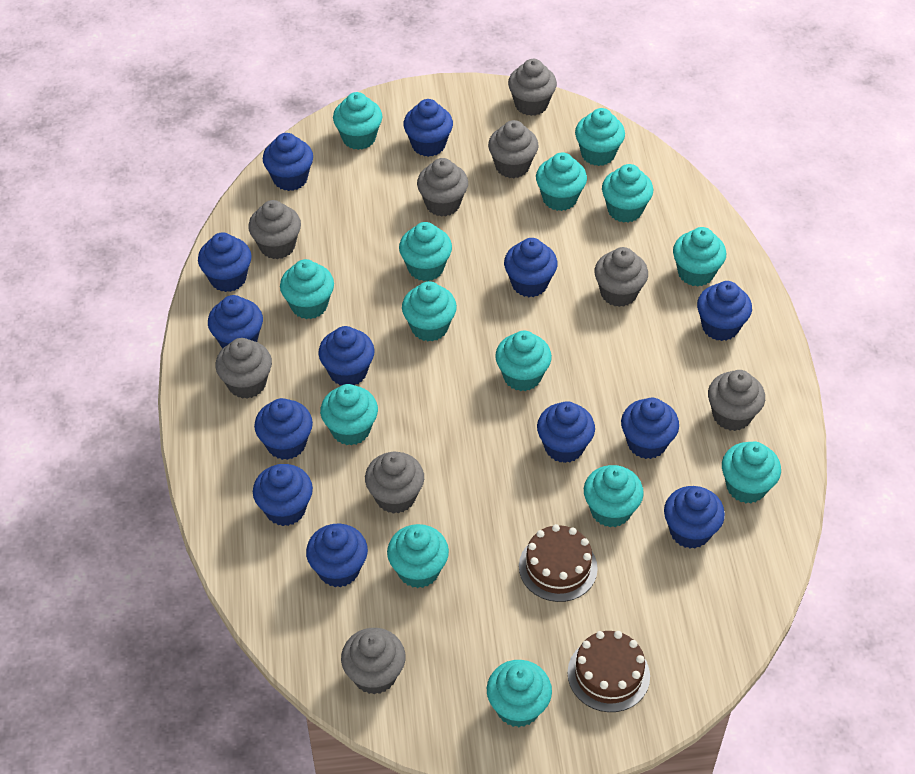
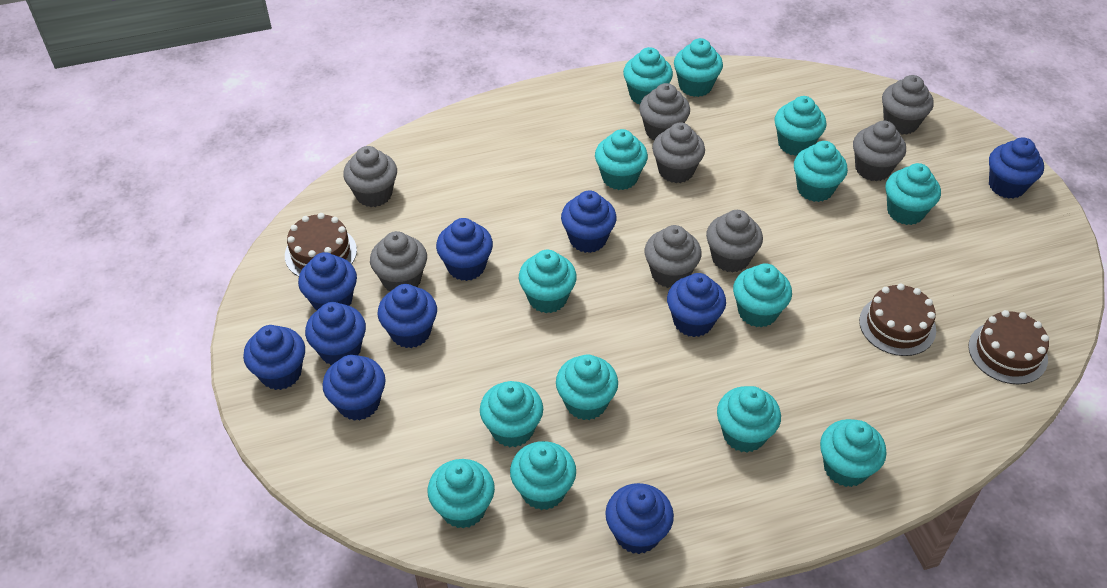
blue cupcake: 13 -> 10
brown cake: 2 -> 3
grey cupcake: 9 -> 8

